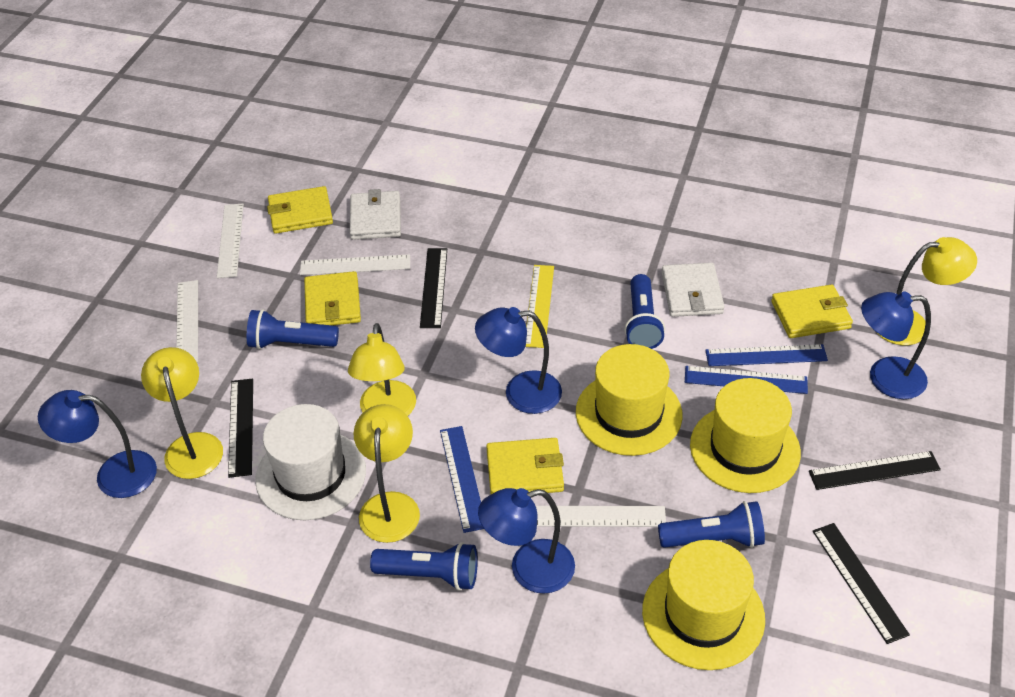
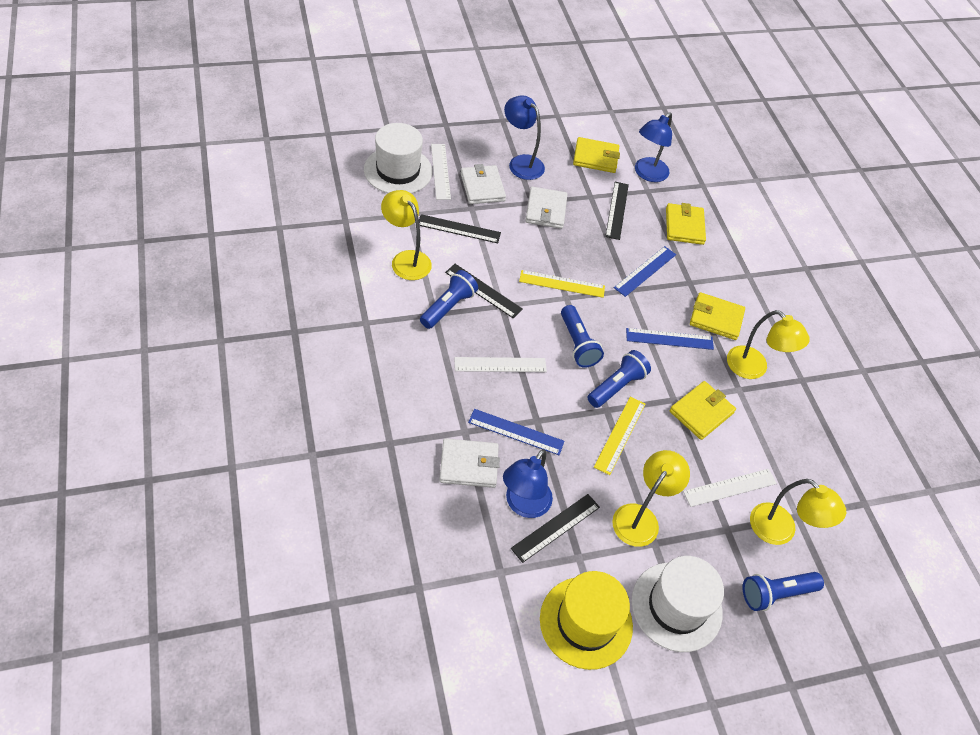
blue lamp: 4 -> 3
white hat: 1 -> 2
white ruler: 4 -> 3
white wallet: 2 -> 3
yellow hat: 3 -> 1
yellow ruler: 1 -> 2

